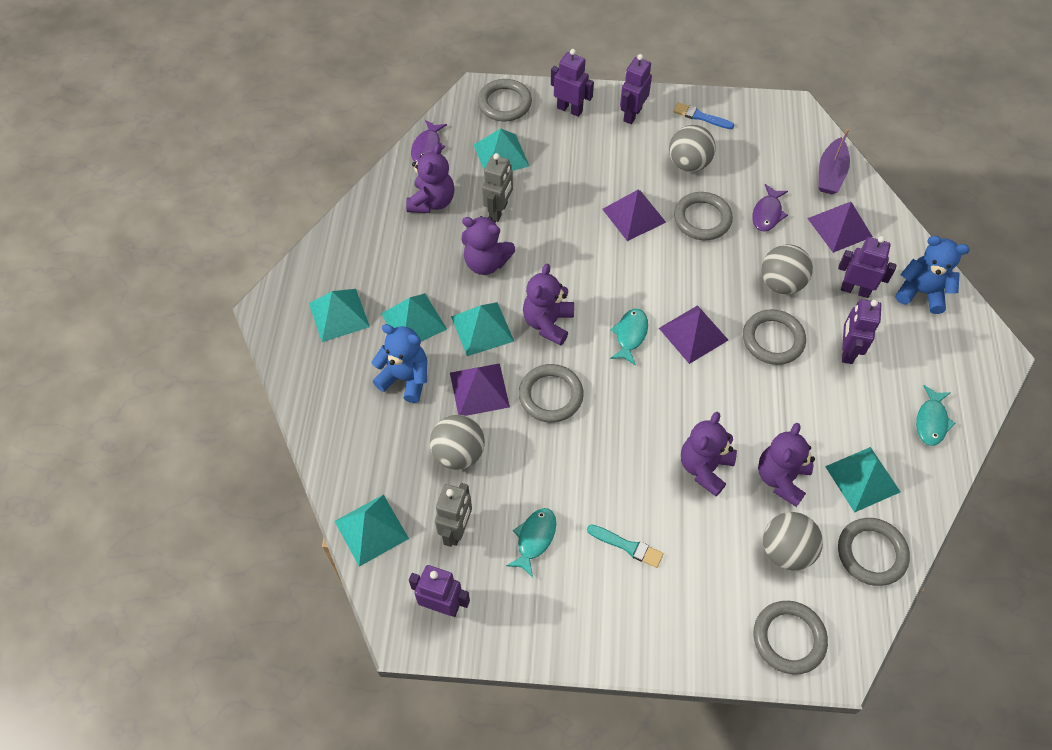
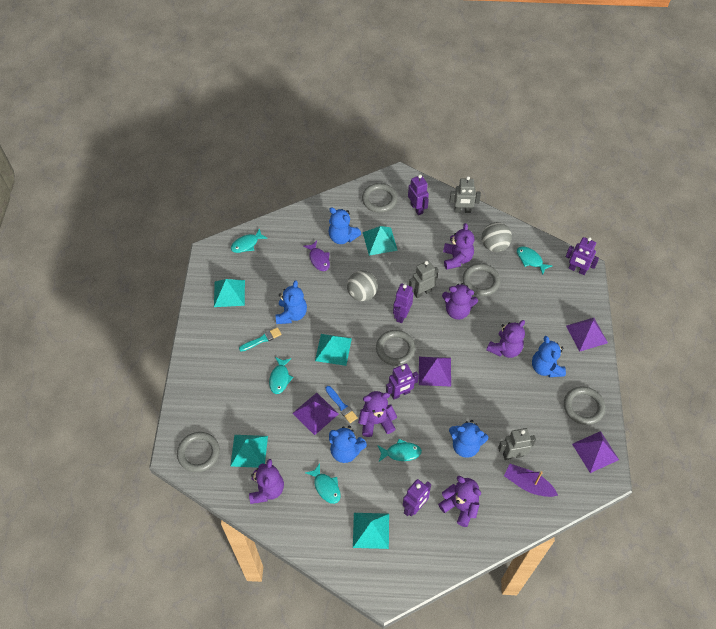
blue teddy bear: 2 -> 5
grey ball: 4 -> 2
grey ring: 6 -> 5
grey robot: 2 -> 3
purple fish: 2 -> 1
purple teddy bear: 5 -> 6
turquoise fish: 3 -> 5
turquoise pyramid: 6 -> 5

